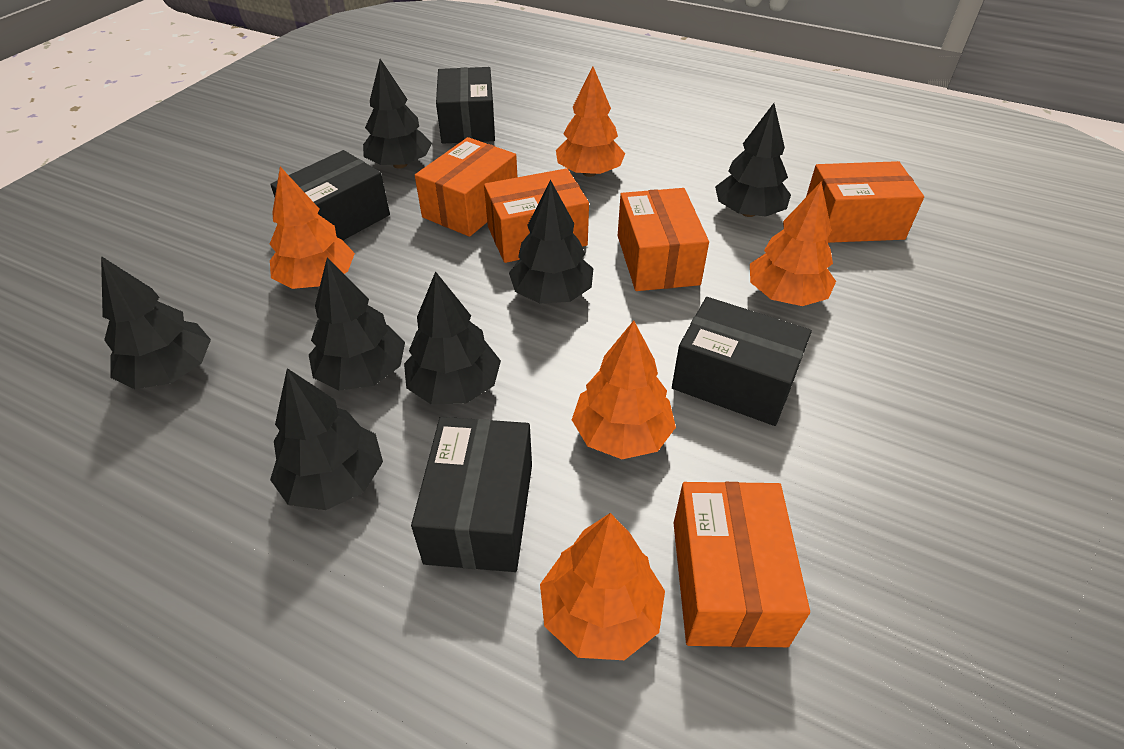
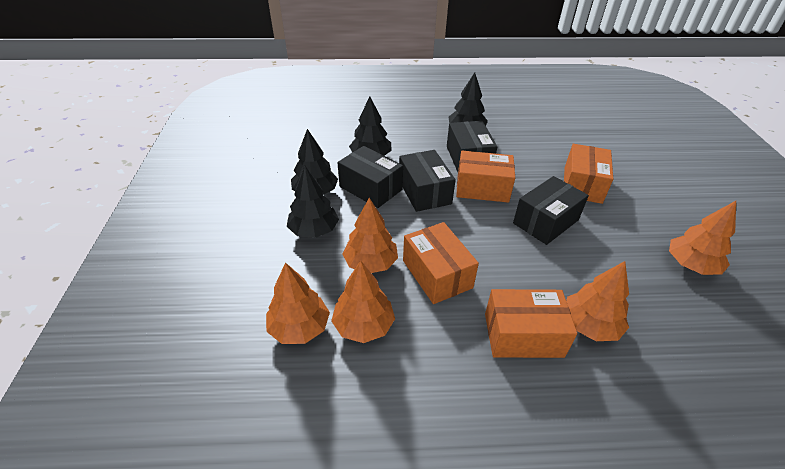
black tree: 7 -> 4
orange box: 5 -> 4

